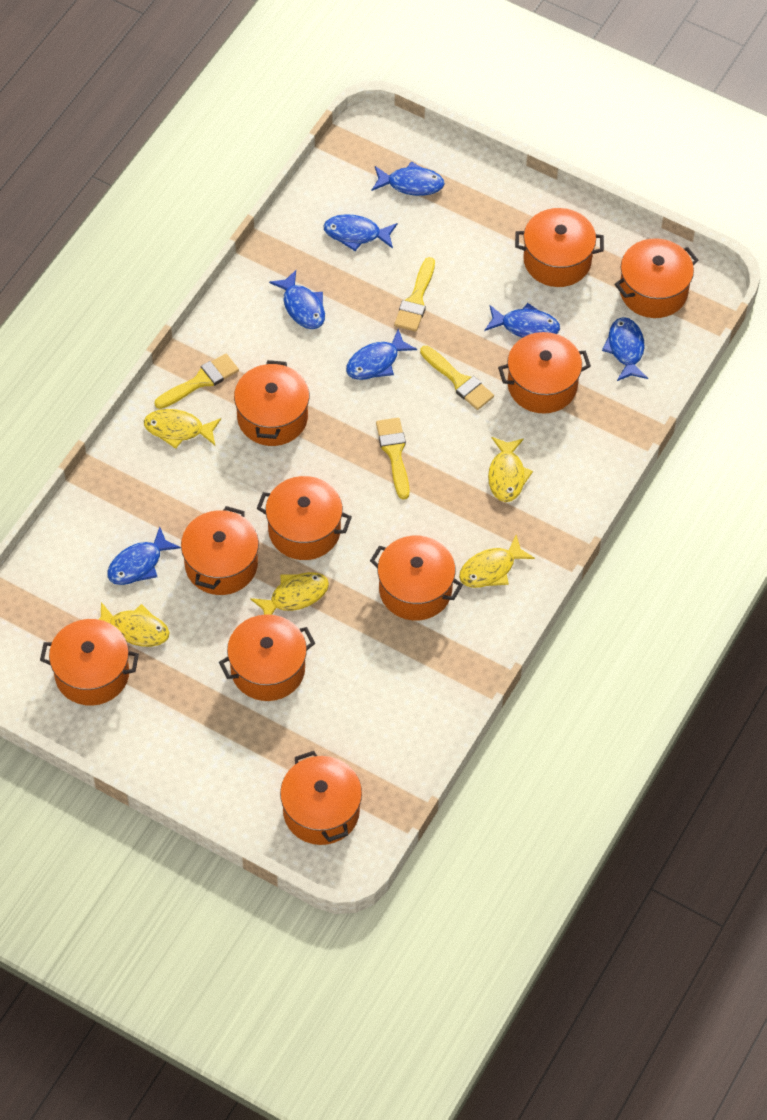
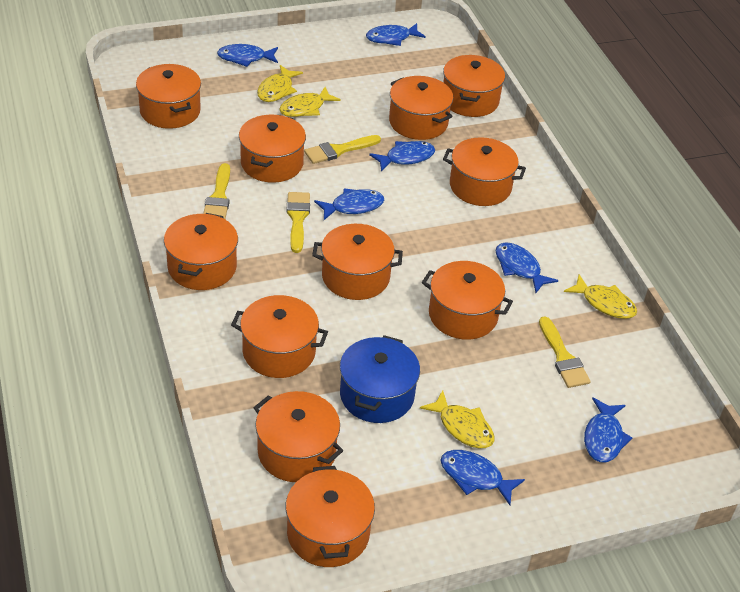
blue pot: 0 -> 1
orange pot: 10 -> 11
yellow fish: 5 -> 4

